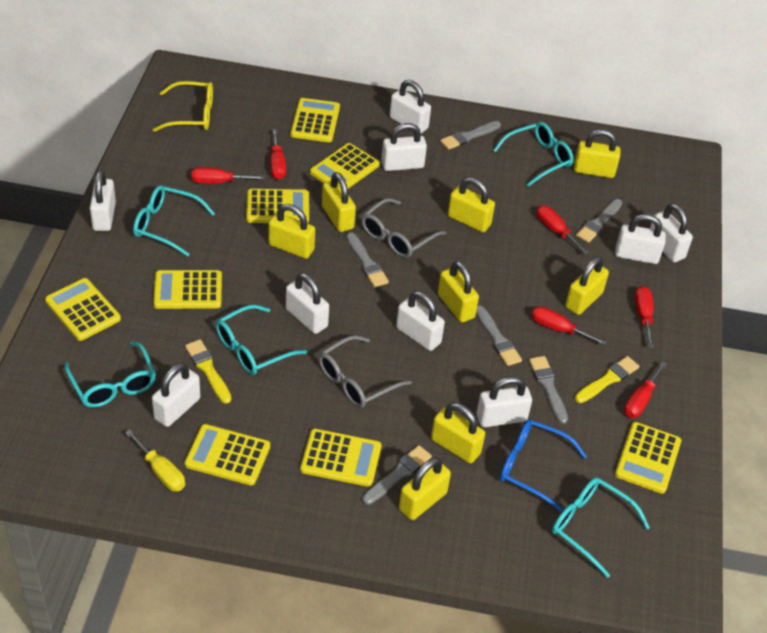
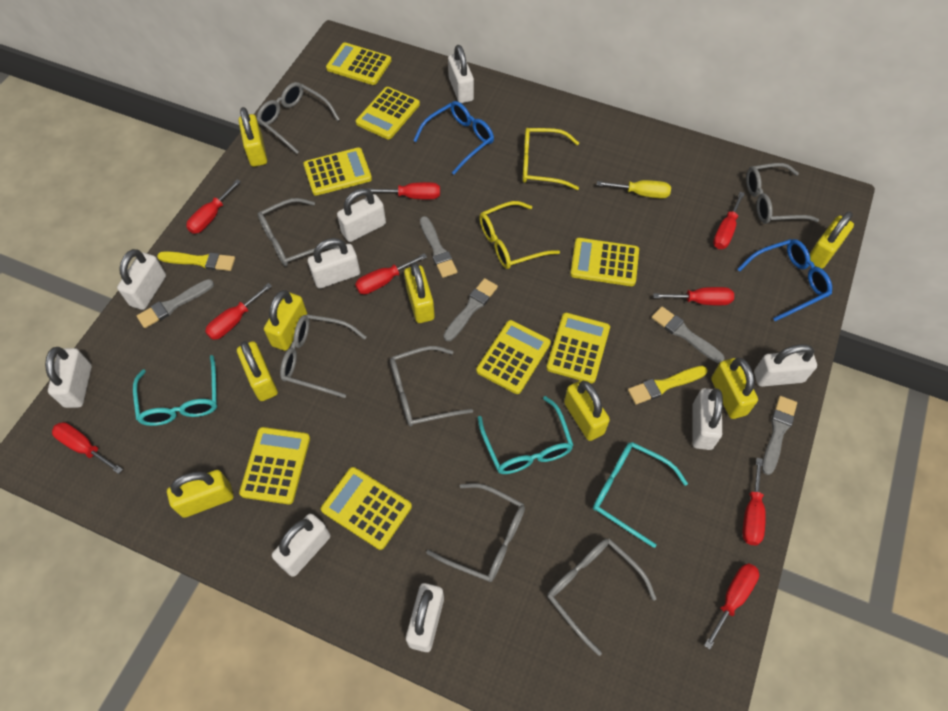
blue glasses: 1 -> 2
grey brush: 6 -> 5
grey glasses: 2 -> 7
red screwdriver: 6 -> 9
turquoise glasses: 5 -> 3
yellow glasses: 1 -> 2

